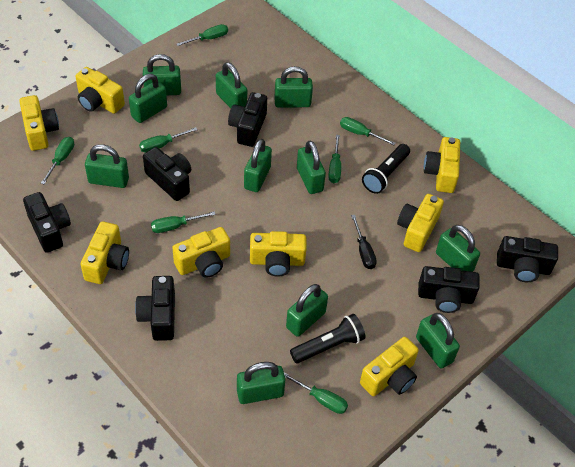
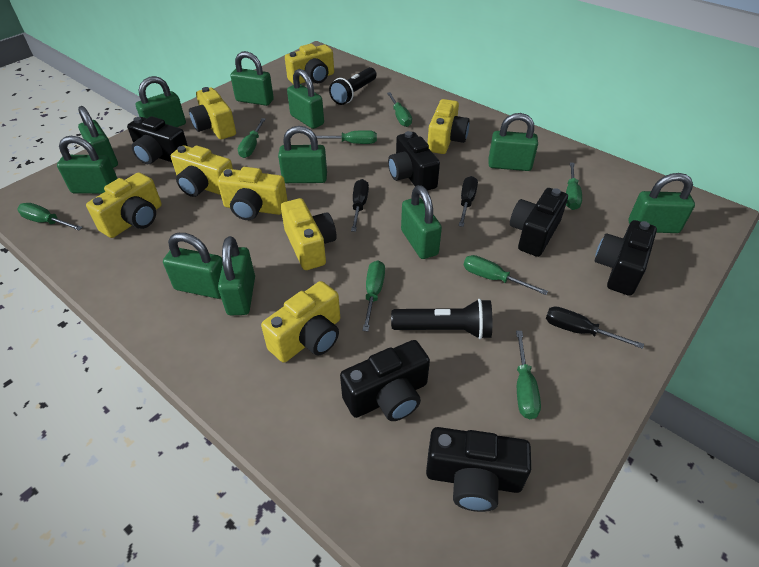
black screwdriver: 1 -> 3
green screwdriver: 7 -> 8

